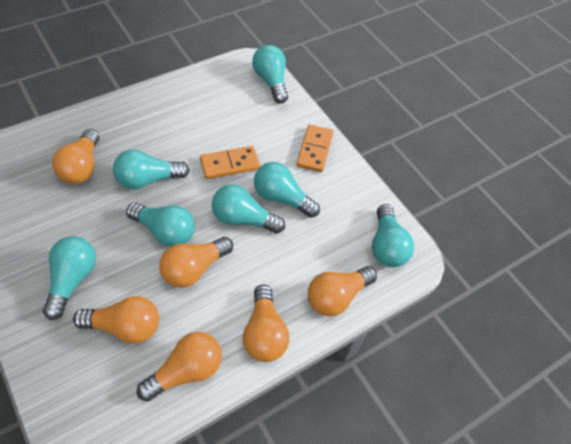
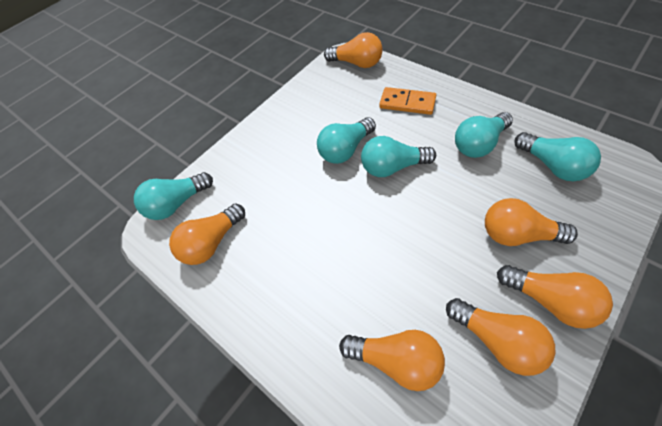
orange domino: 2 -> 1
turquoise light bulb: 7 -> 5

